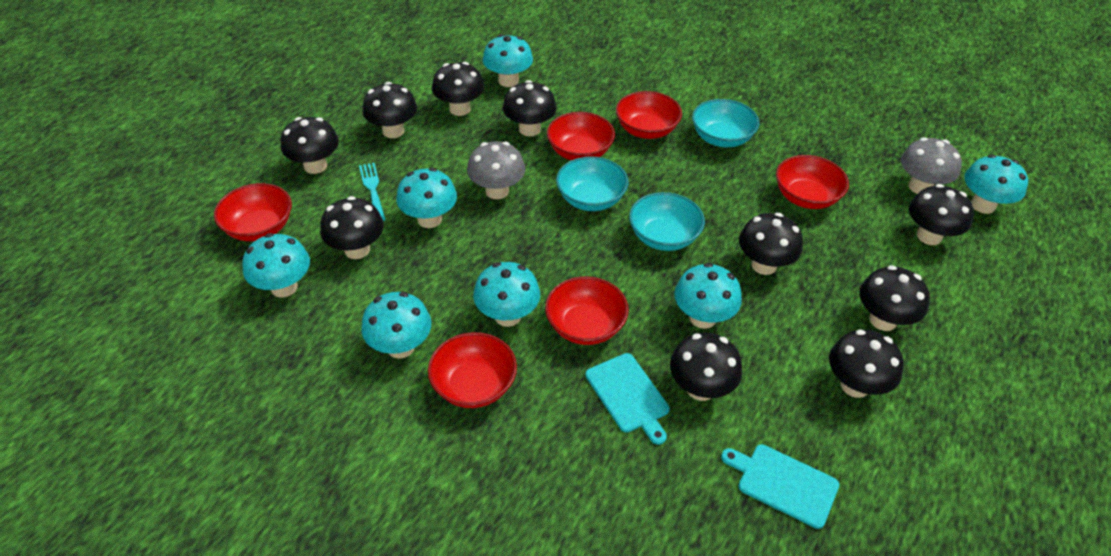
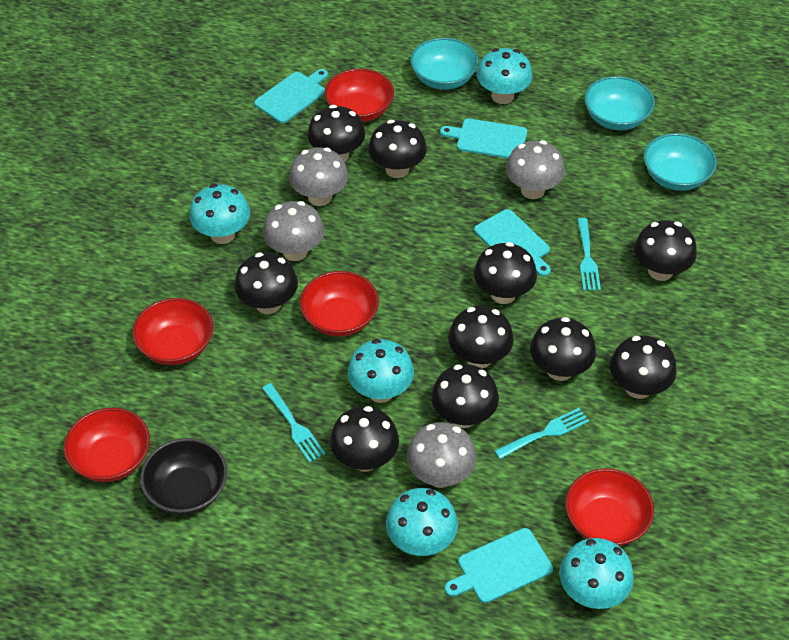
black bowl: 0 -> 1
grey mushroom: 2 -> 4
red bowl: 6 -> 5
turquoise cutting board: 2 -> 4
turquoise fork: 1 -> 3
turquoise mushroom: 7 -> 5

